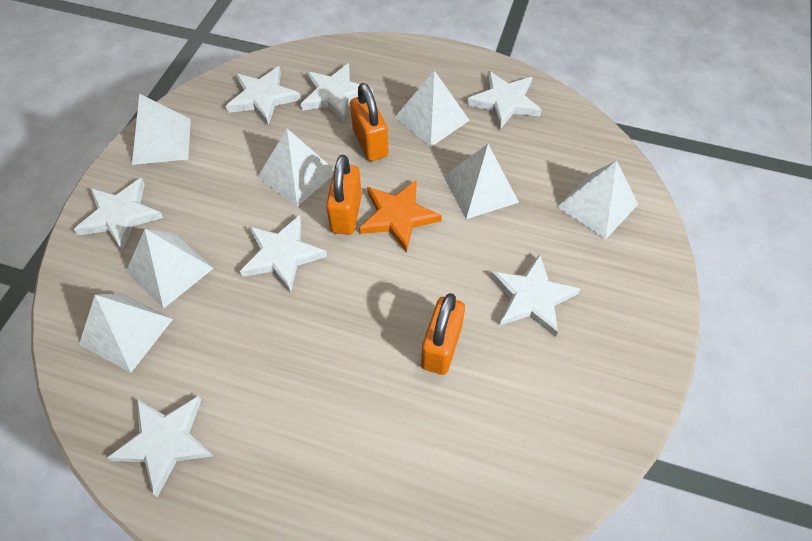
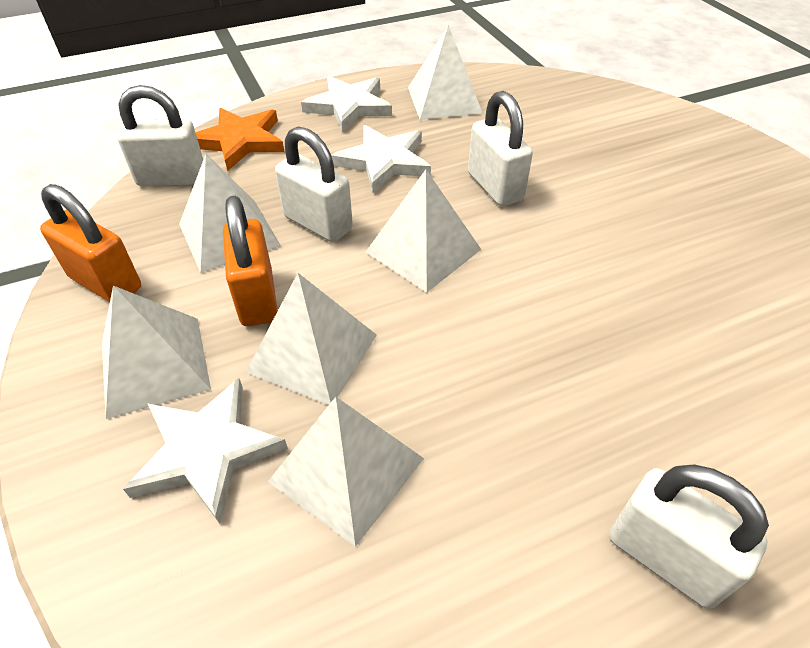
orange padlock: 3 -> 2
white padlock: 0 -> 4
white pyramid: 7 -> 6
white star: 7 -> 3

